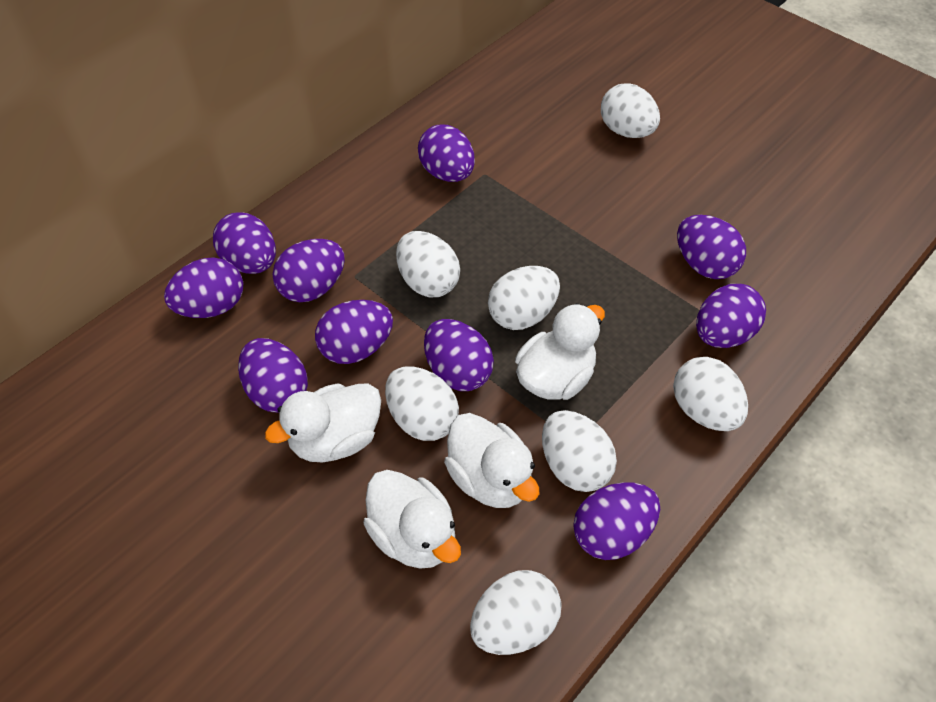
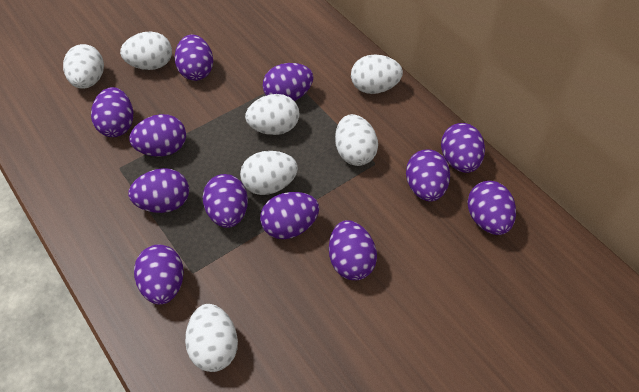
purple egg: 10 -> 12
white duck: 4 -> 0

